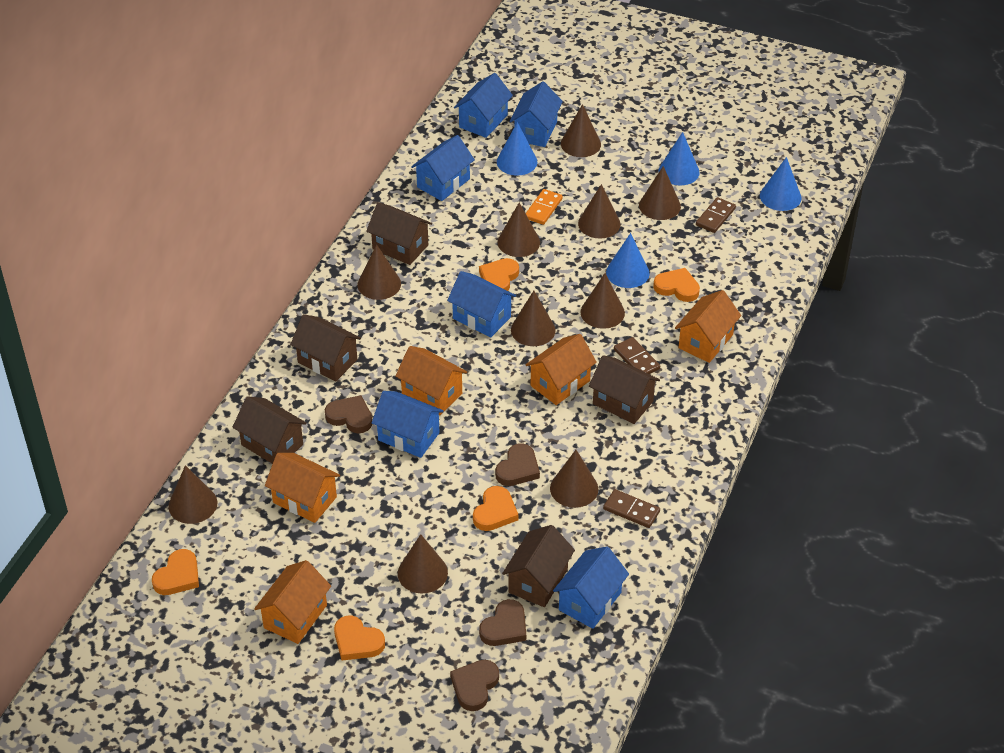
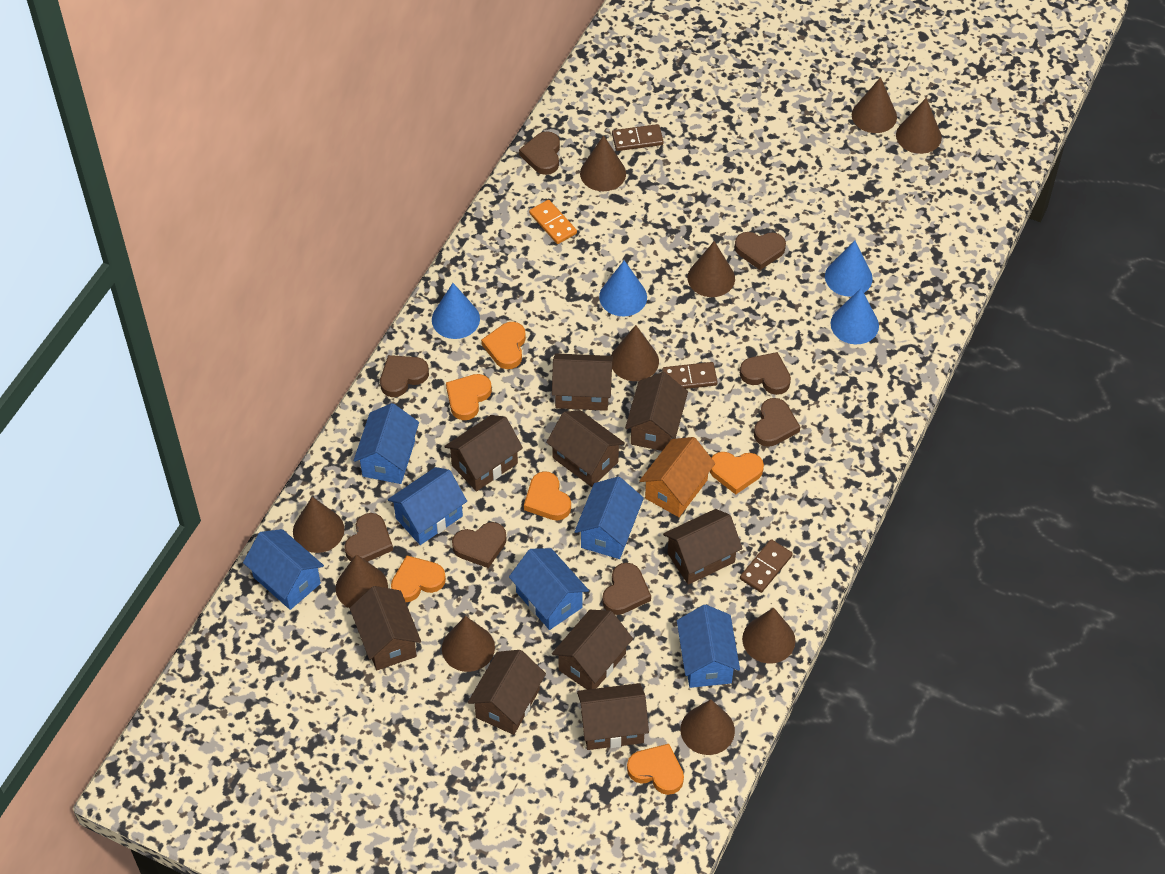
brown heart: 4 -> 8
brown house: 5 -> 9
orange heart: 5 -> 6
orange house: 5 -> 1

